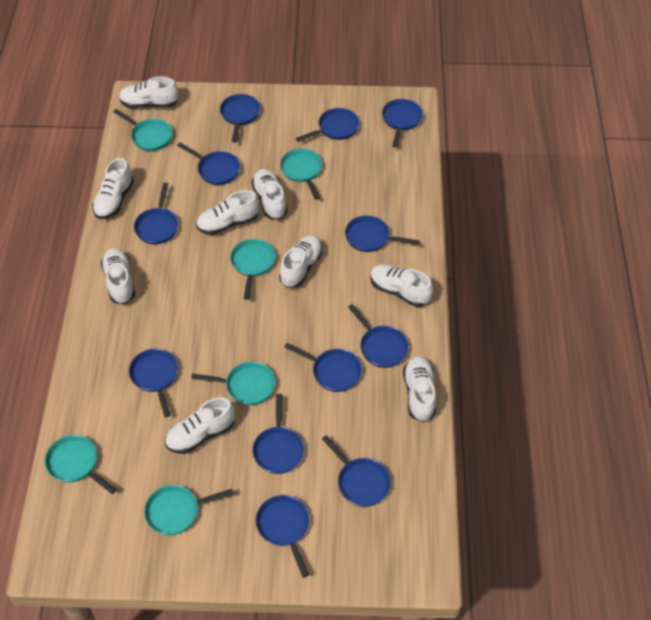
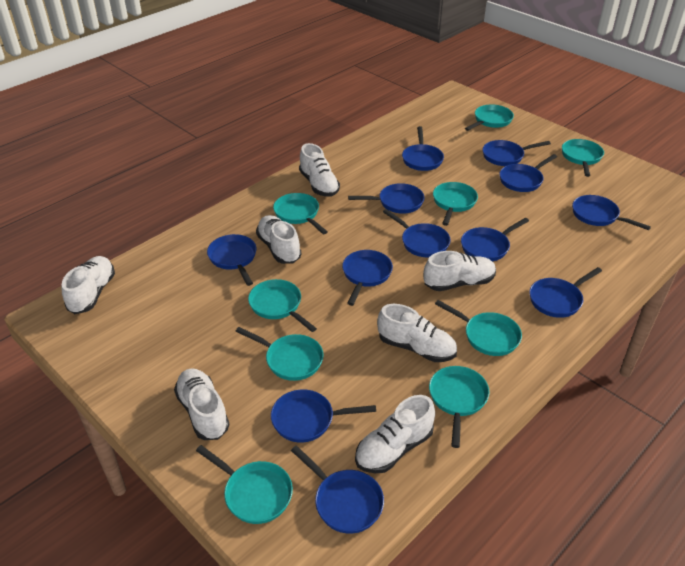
turquoise pan: 6 -> 9
white shoe: 9 -> 7

